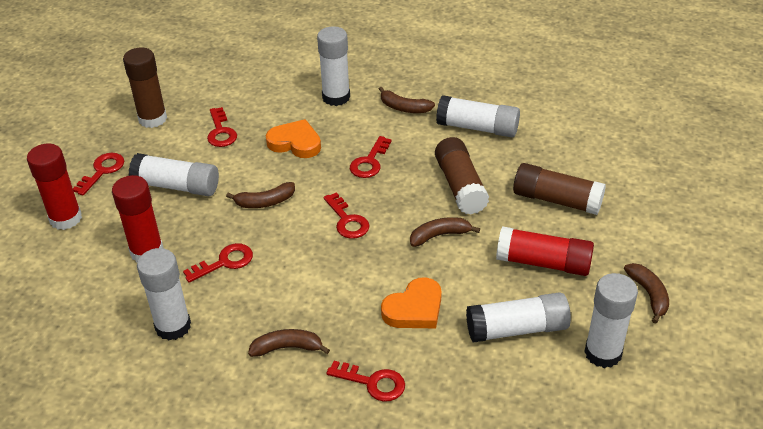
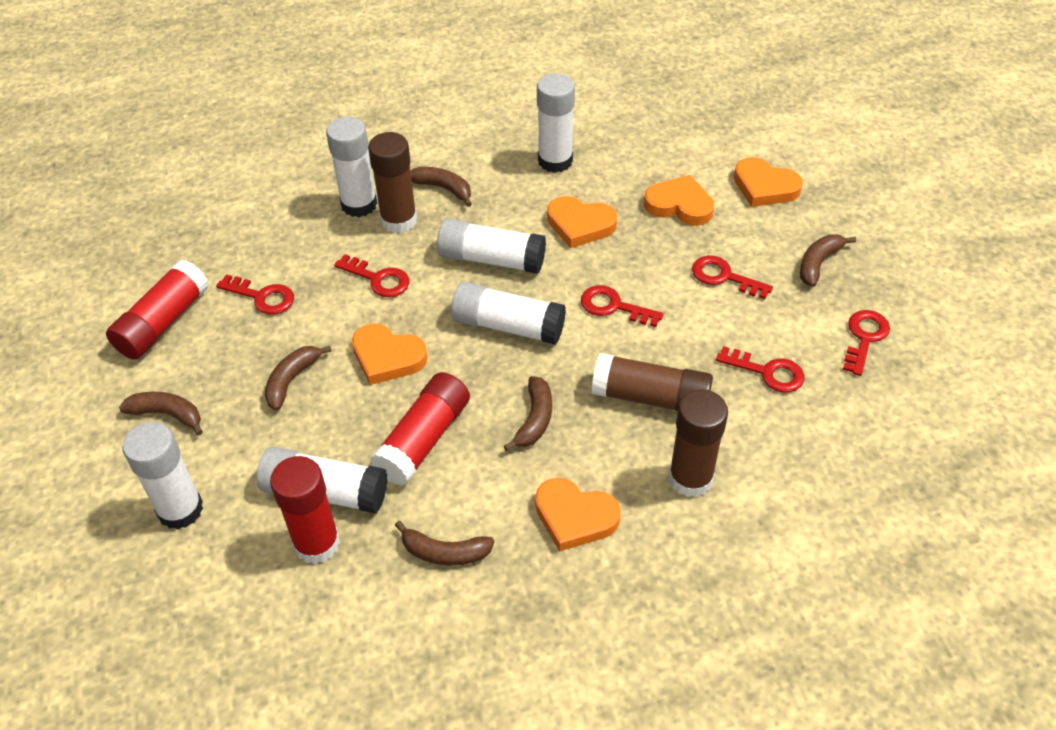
brown banana: 5 -> 6
orange heart: 2 -> 5

